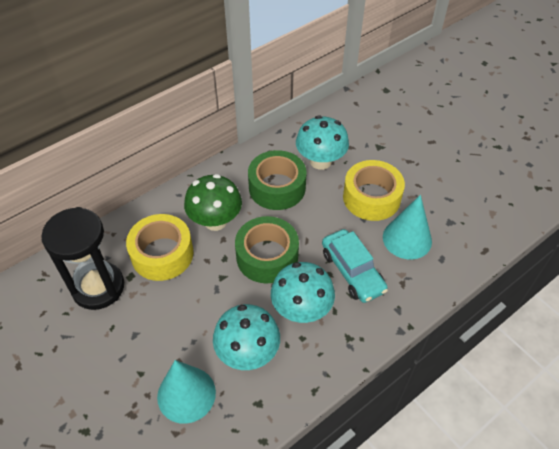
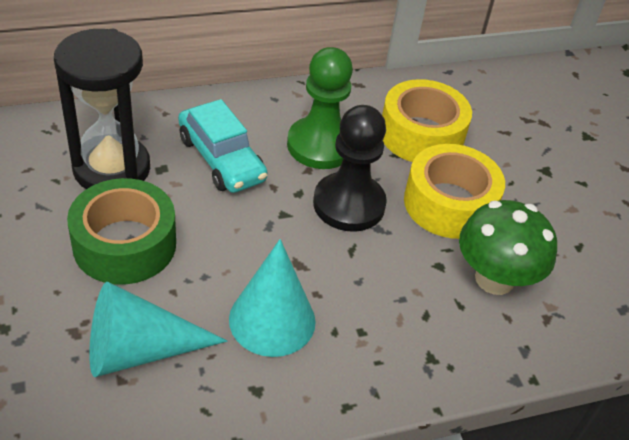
black pawn: 0 -> 1
green pawn: 0 -> 1
green tape: 2 -> 1
turquoise mushroom: 3 -> 0

